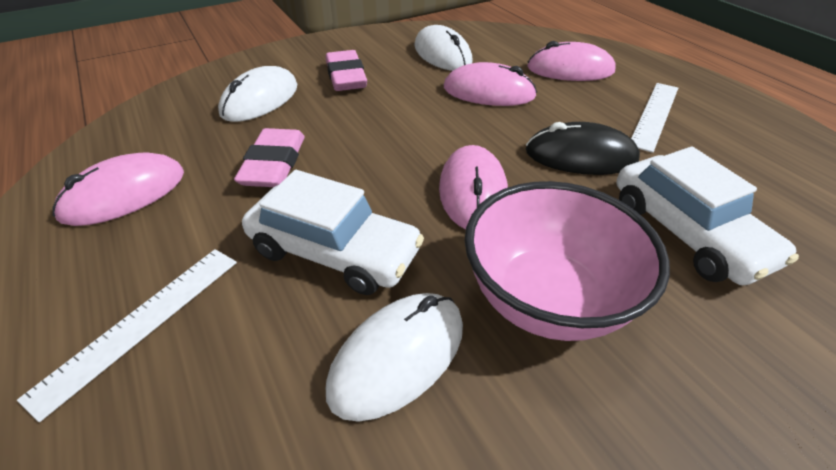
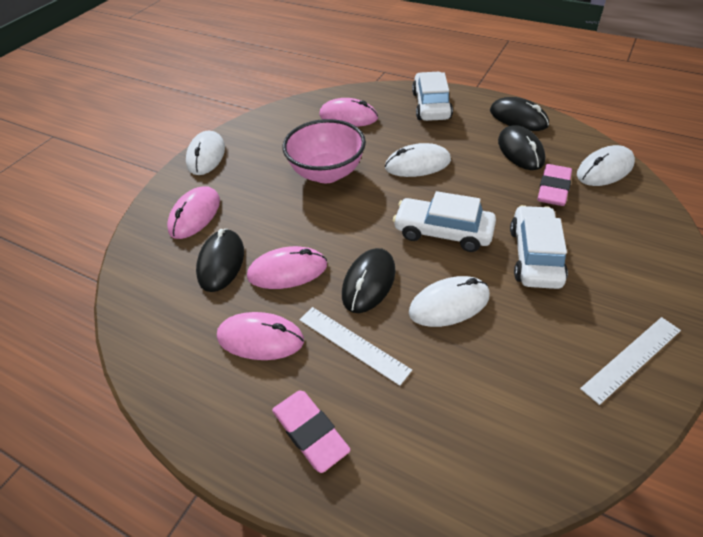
black mouse: 1 -> 4
white car: 2 -> 3
white mouse: 3 -> 4

